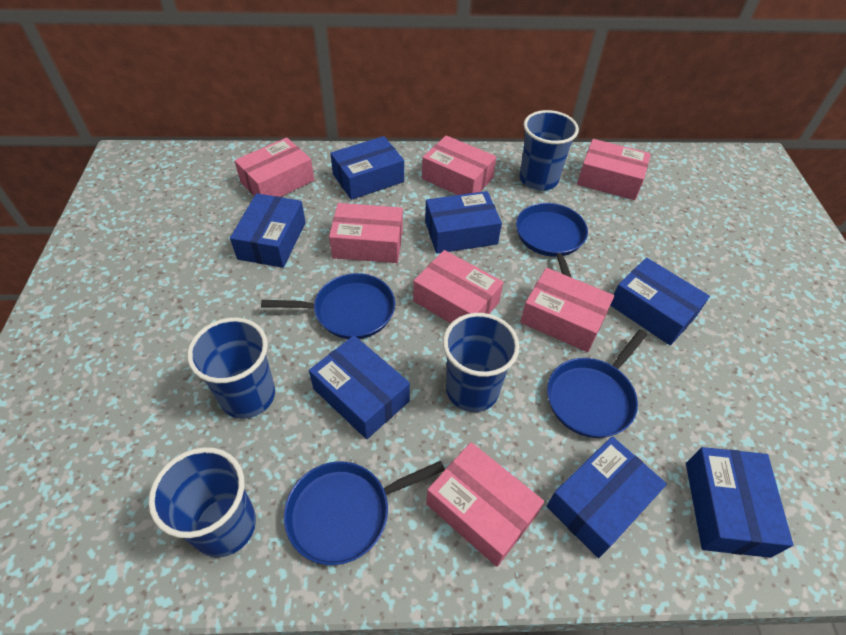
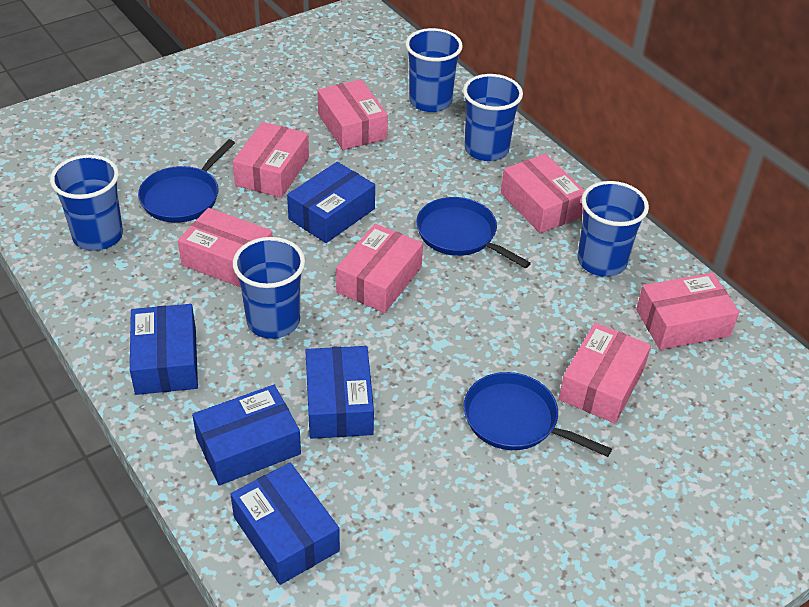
blue box: 7 -> 5
blue cup: 4 -> 5
blue pan: 4 -> 3

